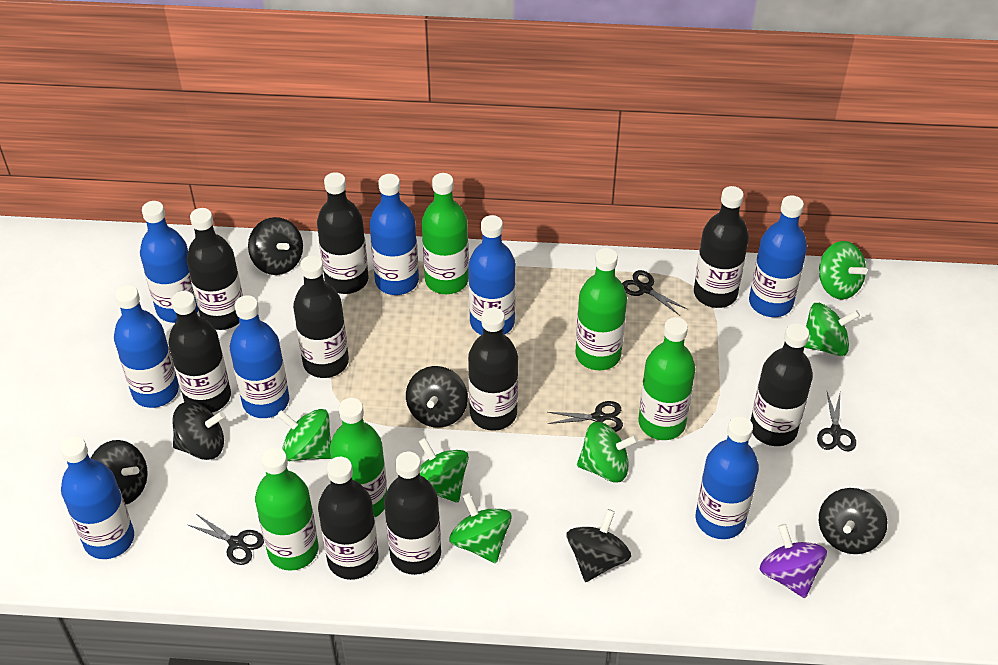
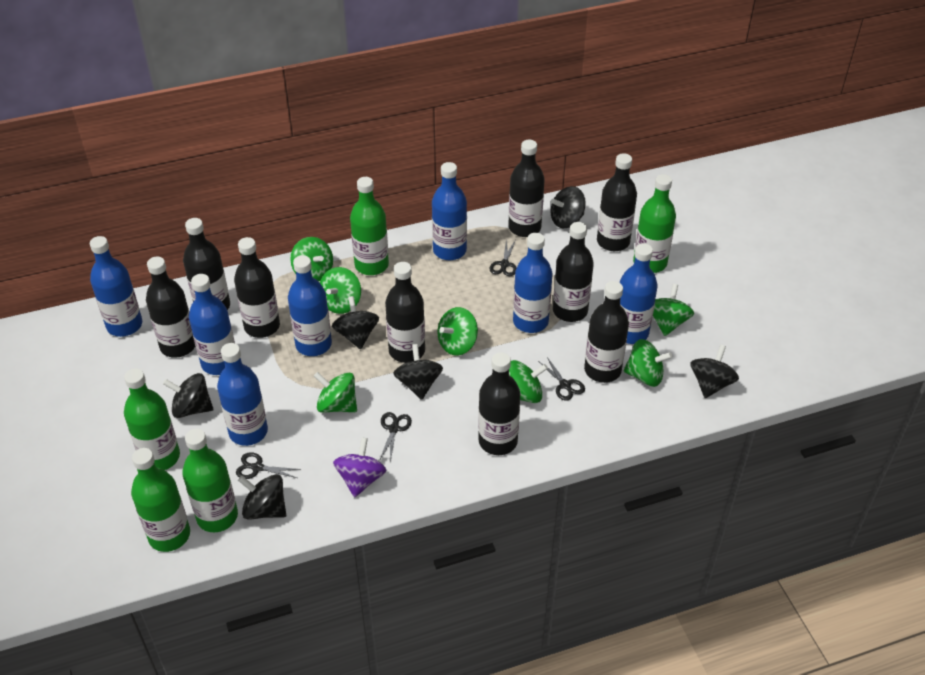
blue bottle: 8 -> 7
green spinning top: 6 -> 7

